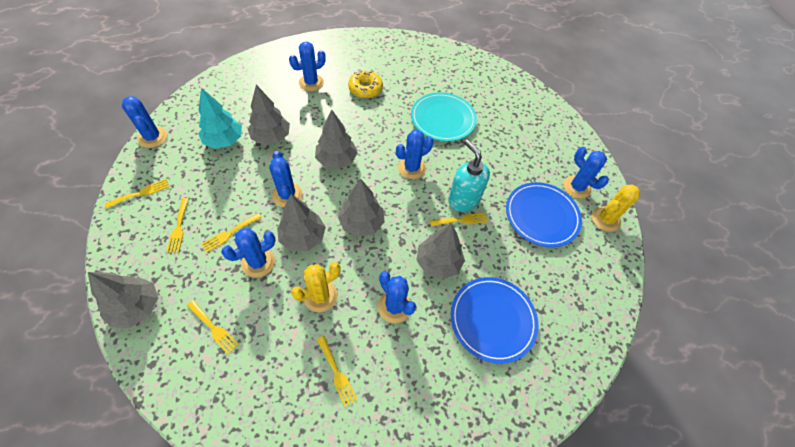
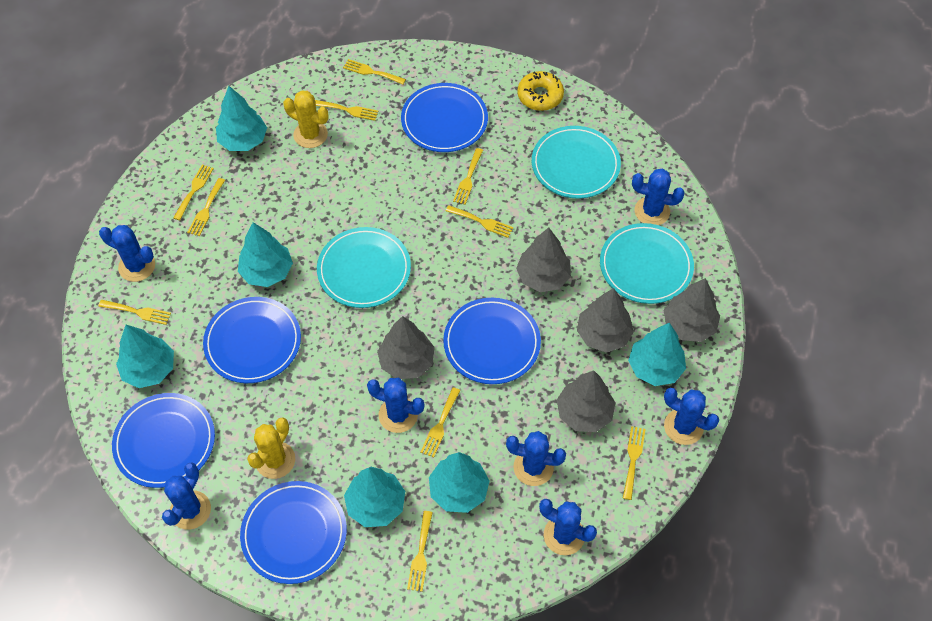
blue plate: 2 -> 5
grey tree: 6 -> 5
turquoise plate: 1 -> 3
turquoise soap dispenser: 1 -> 0
turquoise tree: 1 -> 6
yellow fork: 6 -> 10

